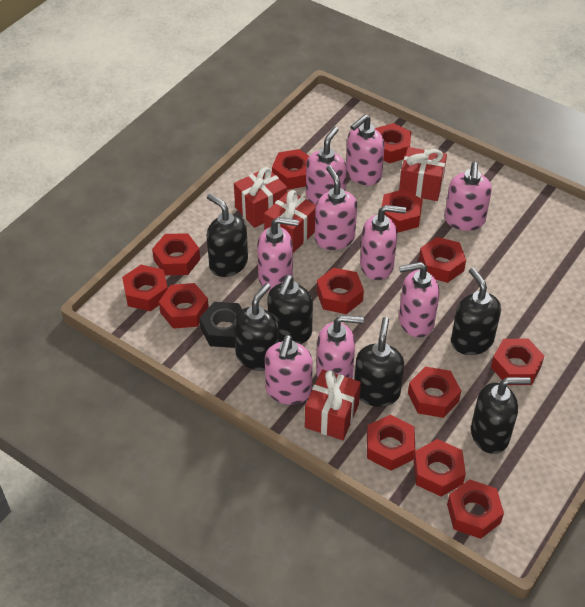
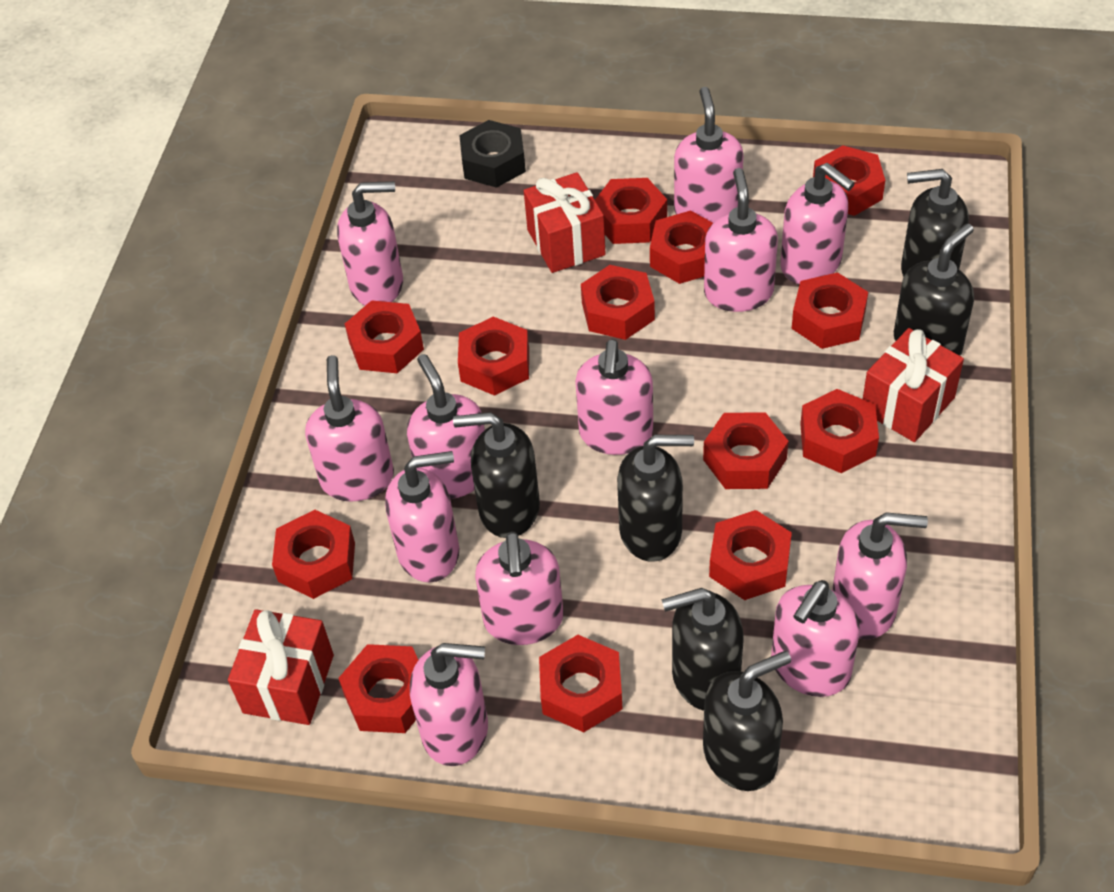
pink soap dispenser: 9 -> 12
red gift: 4 -> 3

